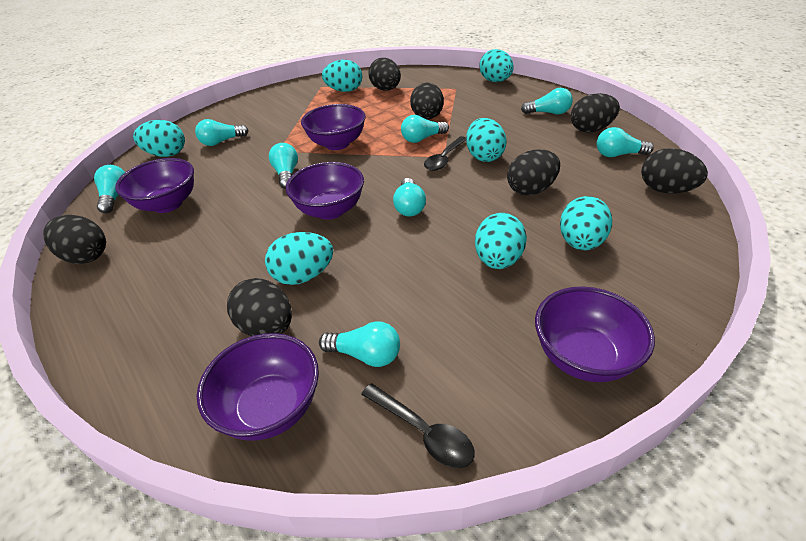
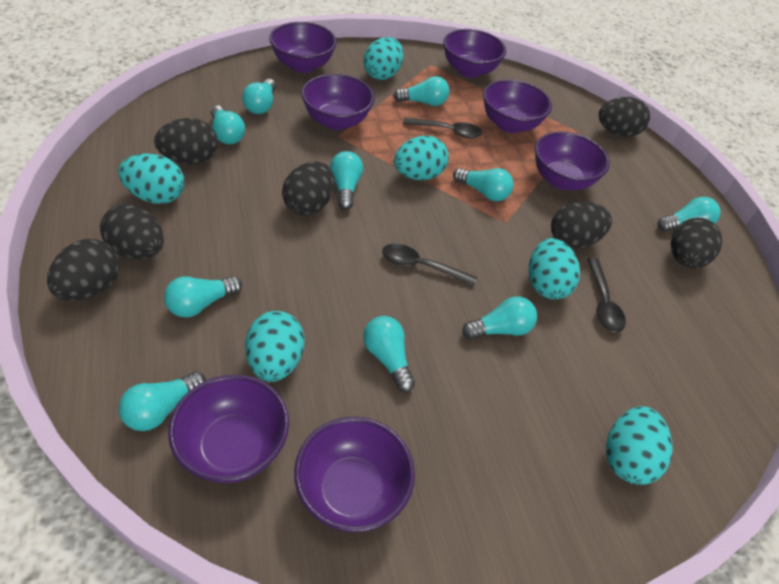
black spoon: 2 -> 3
purple bowl: 5 -> 7
turquoise egg: 7 -> 6
turquoise light bulb: 8 -> 10

